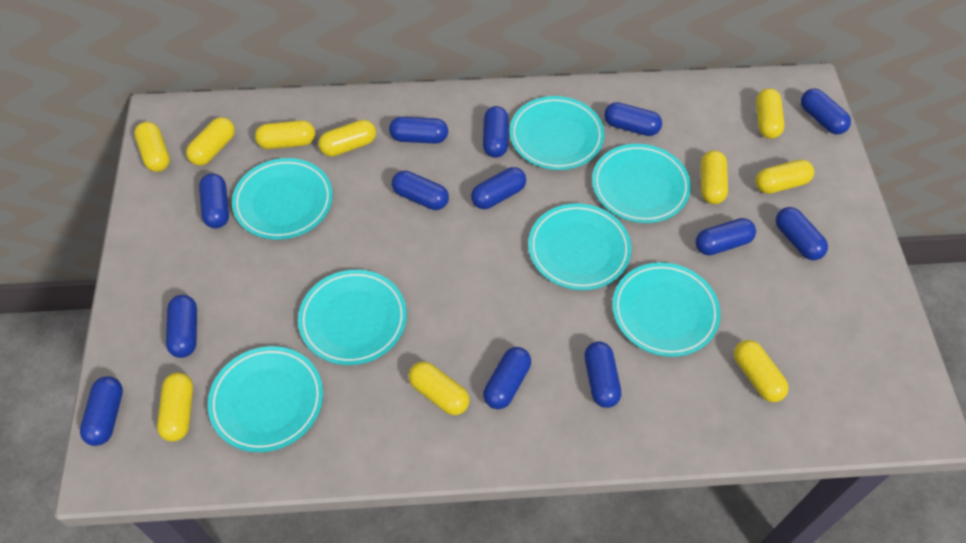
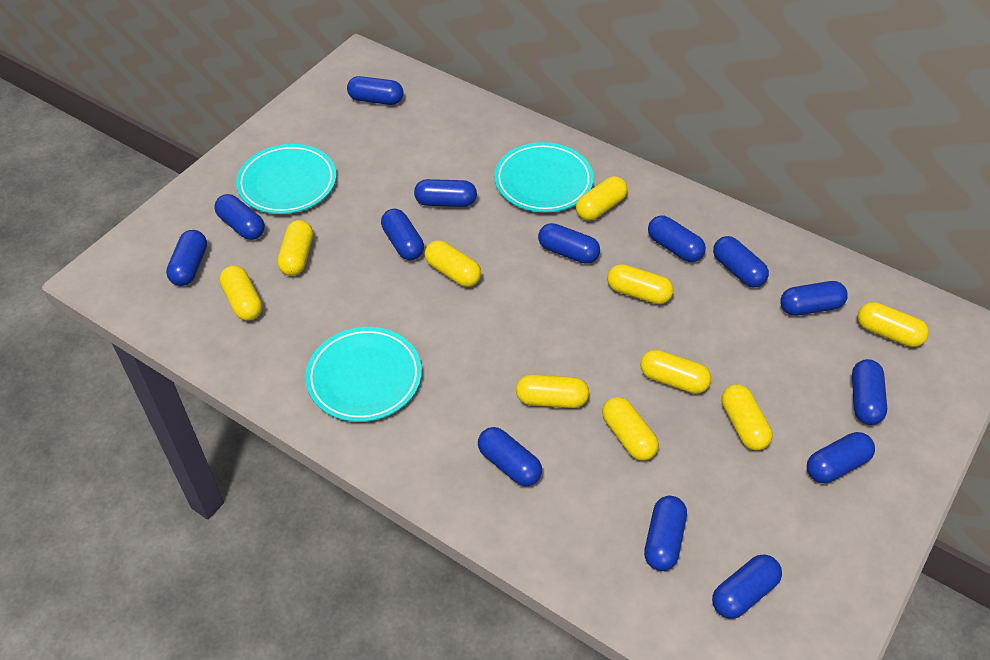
blue capsule: 13 -> 14
turquoise plate: 7 -> 3

